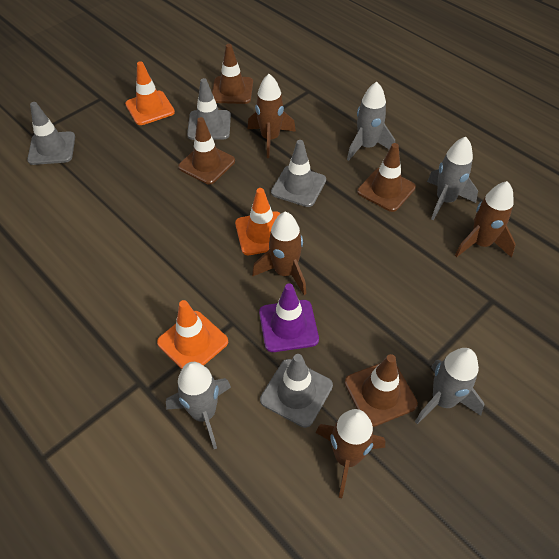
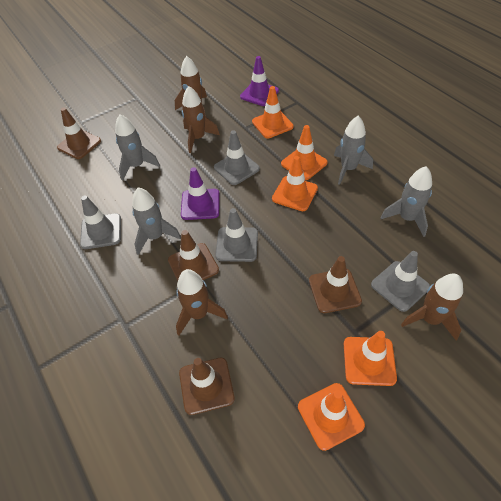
orange traffic cone: 3 -> 5
purple traffic cone: 1 -> 2

